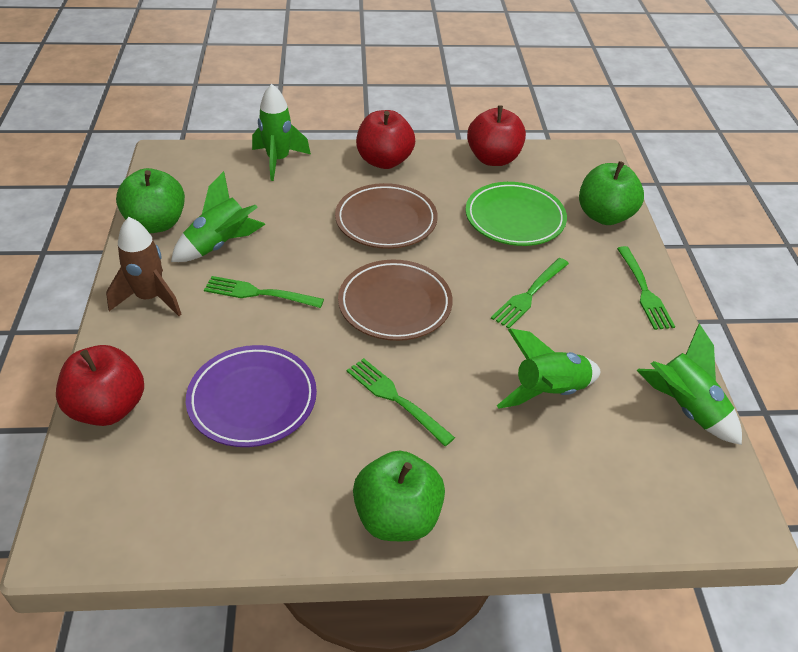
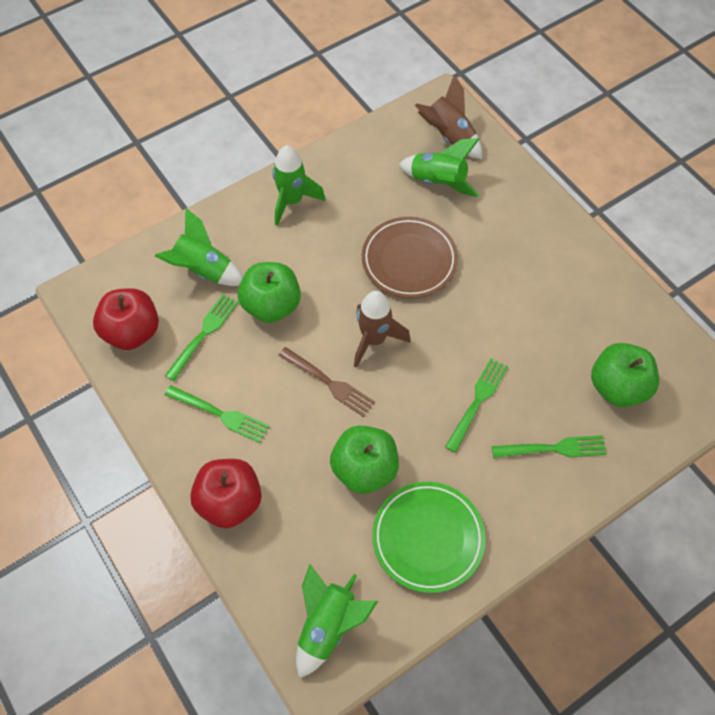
brown fork: 0 -> 1
brown plate: 2 -> 1
brown rocket: 1 -> 2
purple plate: 1 -> 0
red apple: 3 -> 2

